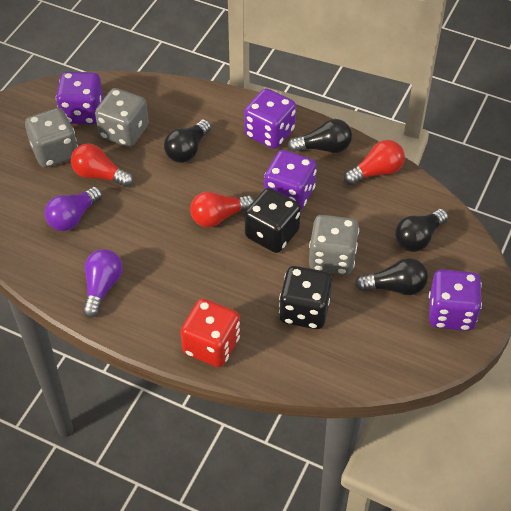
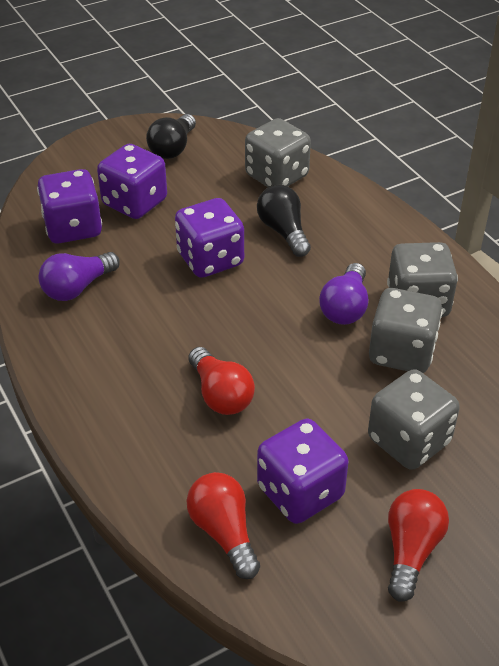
black dice: 2 -> 0
black light bulb: 4 -> 2
grey dice: 3 -> 4
red dice: 1 -> 0

